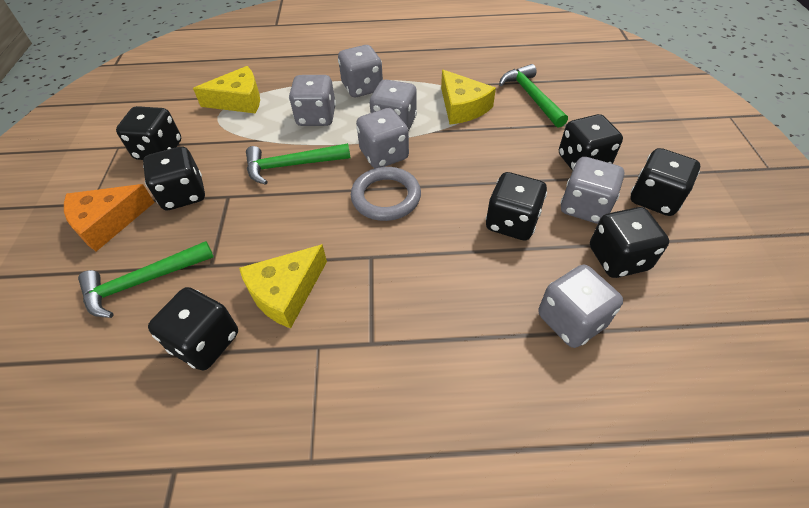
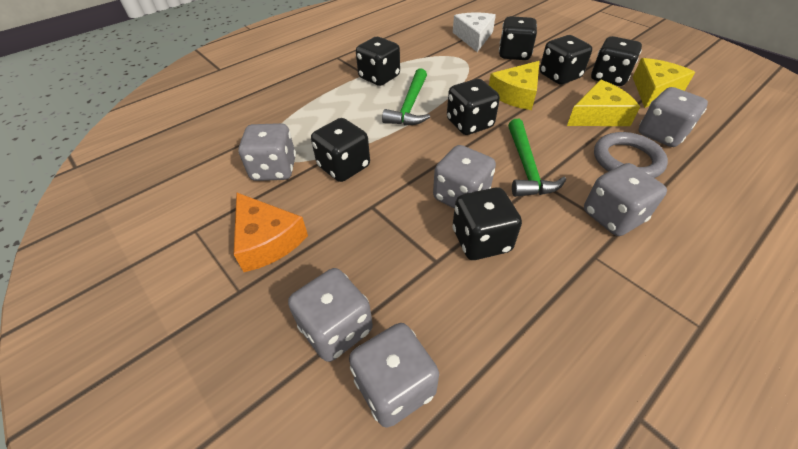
green hammer: 3 -> 2
white cheese: 0 -> 1

